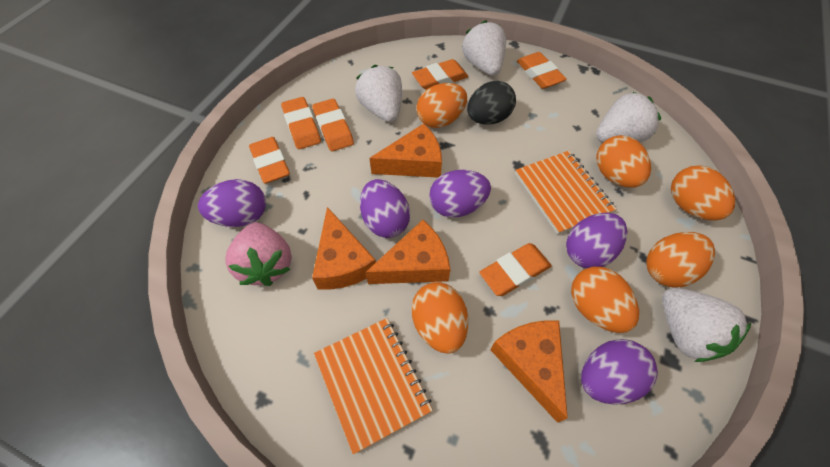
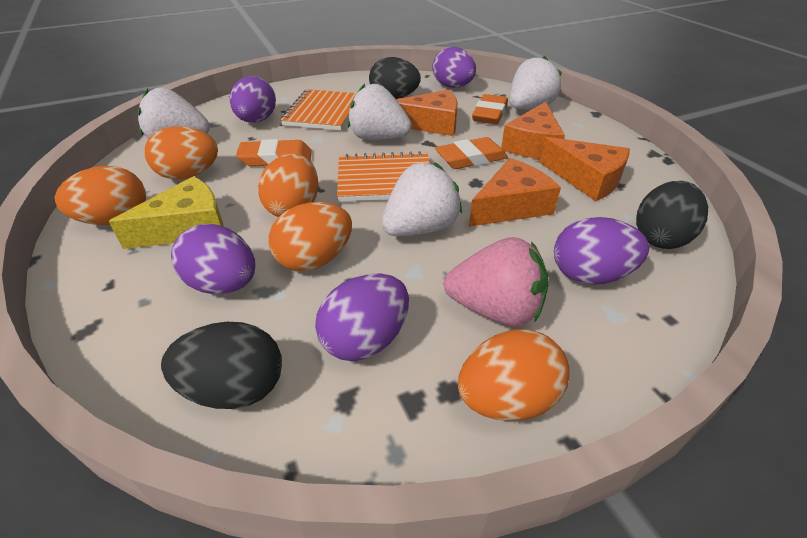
black egg: 1 -> 3
orange egg: 6 -> 5
orange eraser: 6 -> 3
yellow cheese: 0 -> 1

